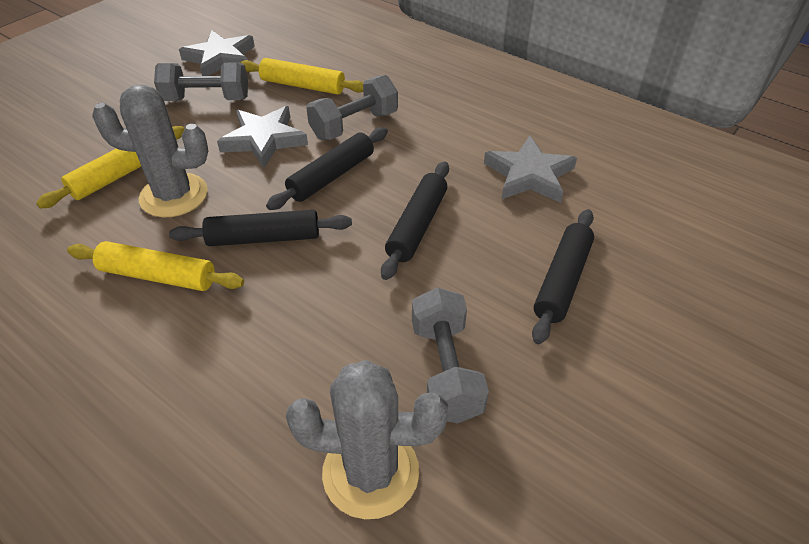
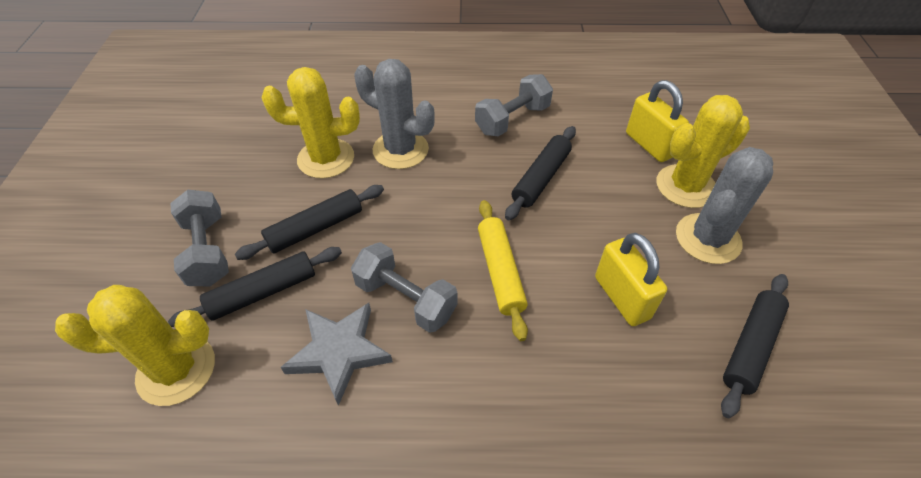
grey star: 3 -> 1
yellow cactus: 0 -> 3
yellow padlock: 0 -> 2
yellow rolling pin: 3 -> 1

